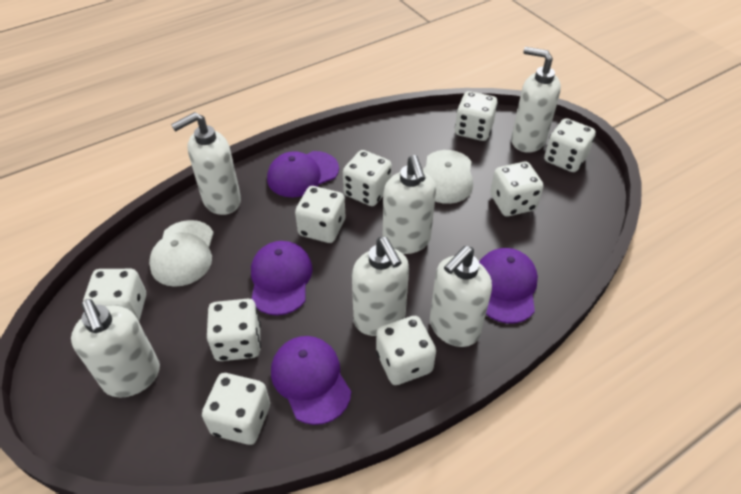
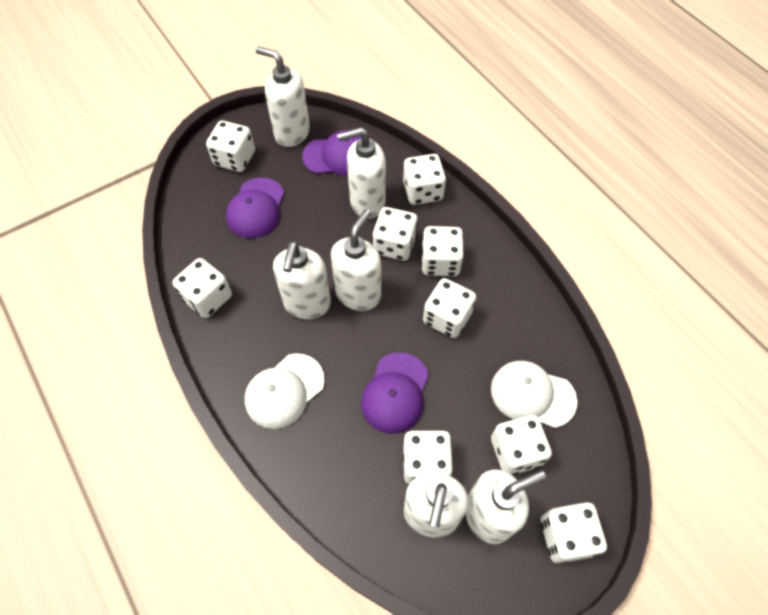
purple cap: 4 -> 3

